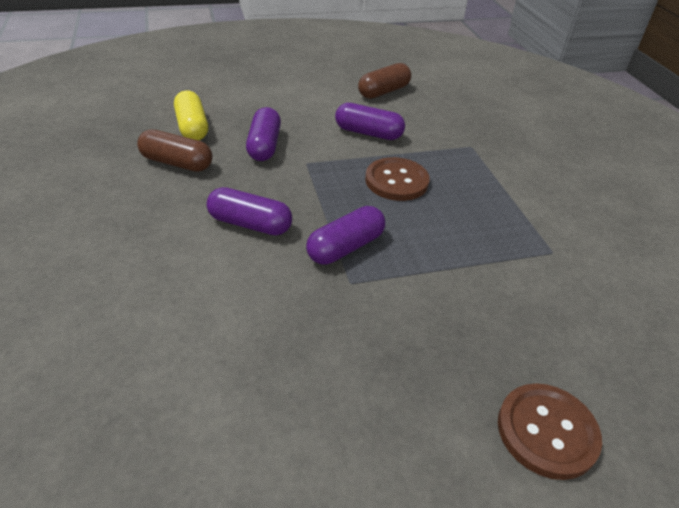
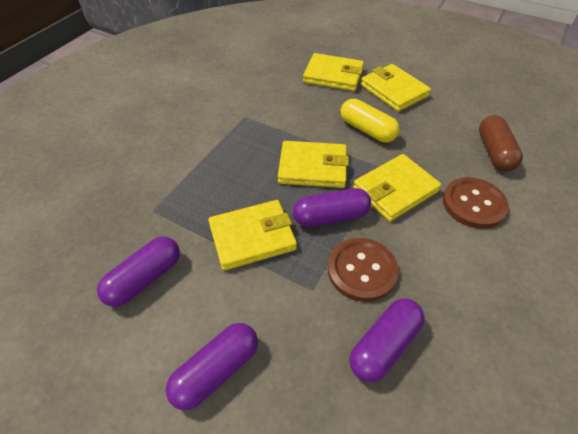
brown capsule: 2 -> 1
yellow wallet: 0 -> 5

